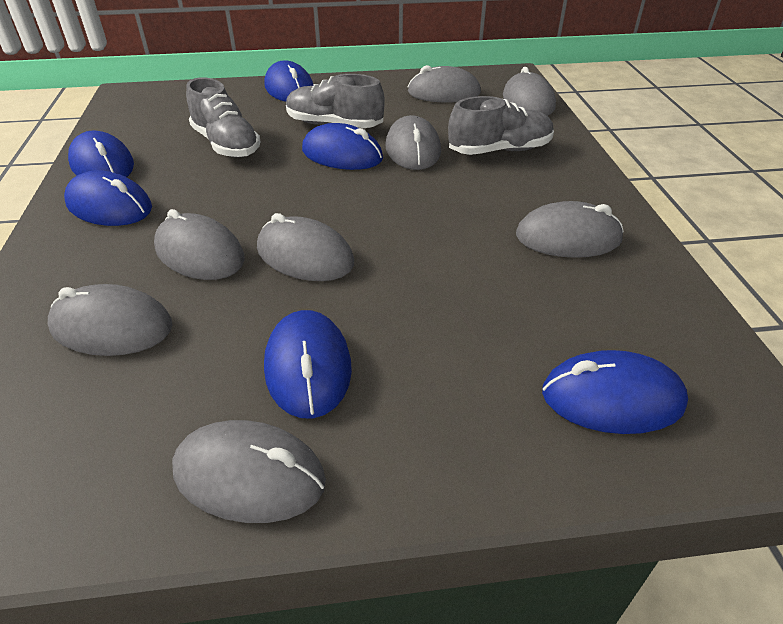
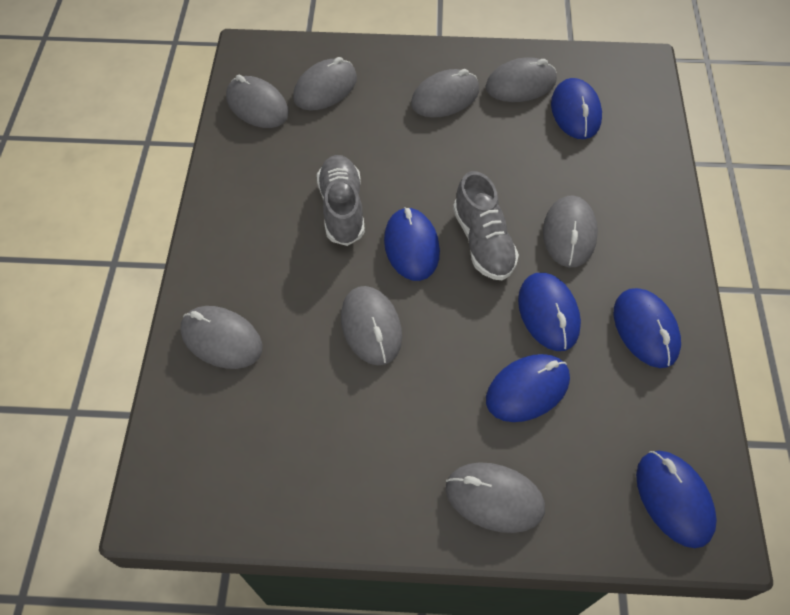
grey shoe: 3 -> 2

